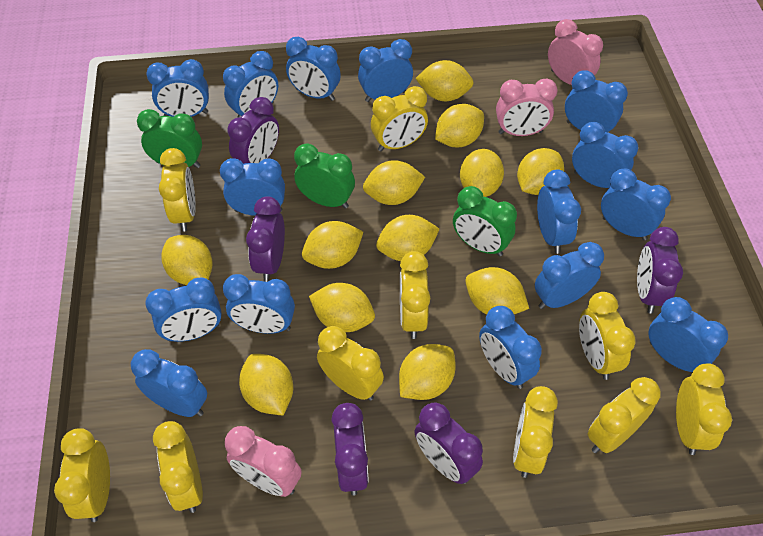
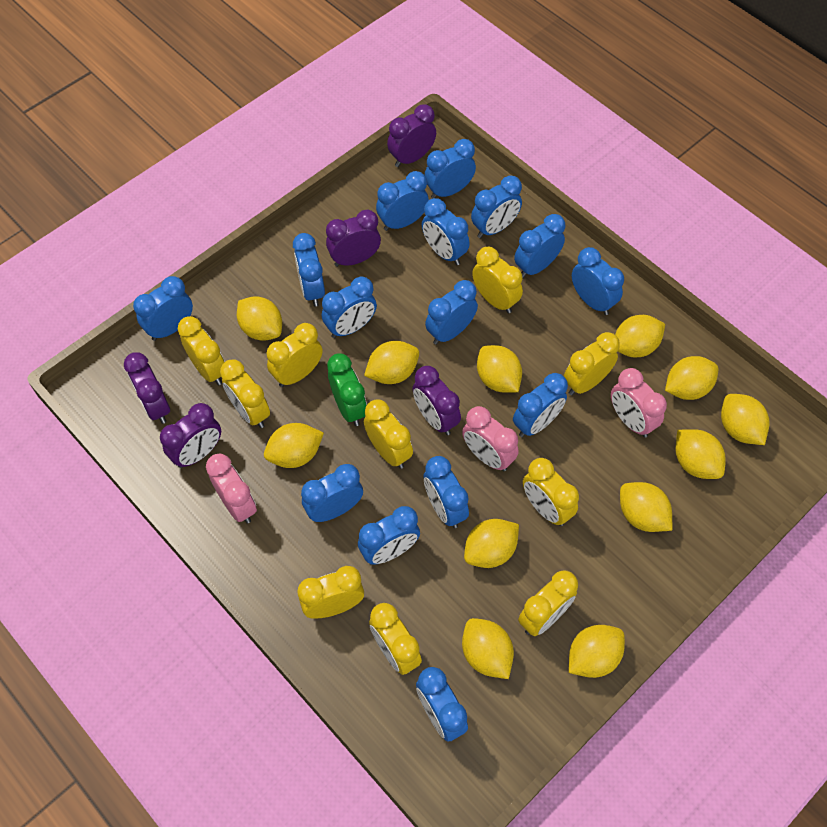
green clock: 3 -> 1

